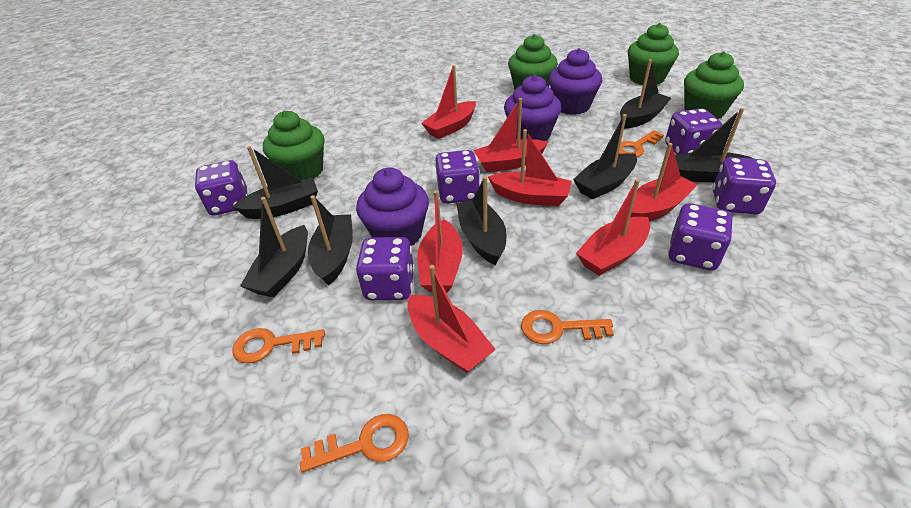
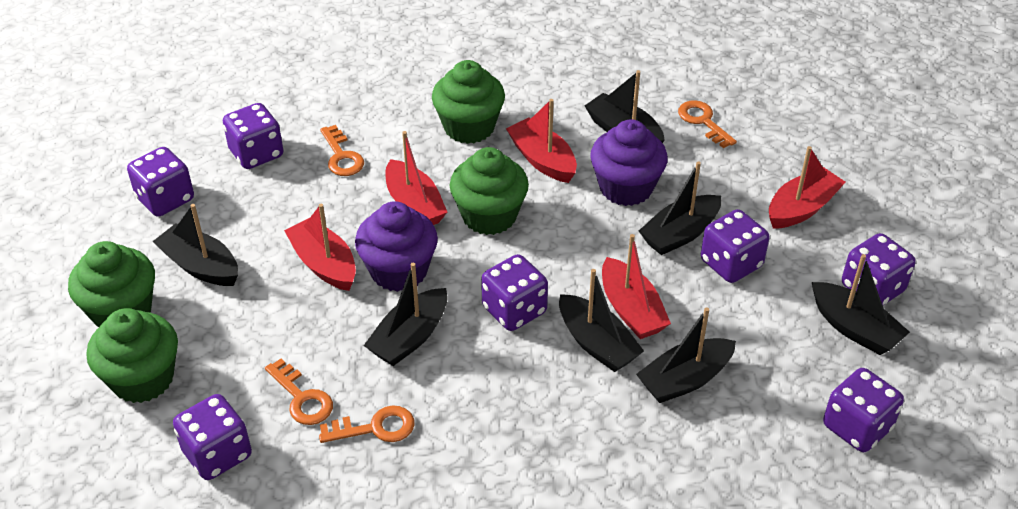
purple cupcake: 3 -> 2
purple dice: 6 -> 7
red boat: 7 -> 5

